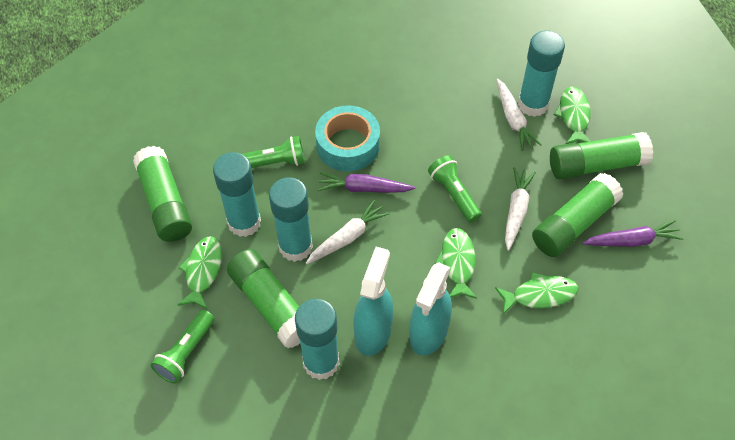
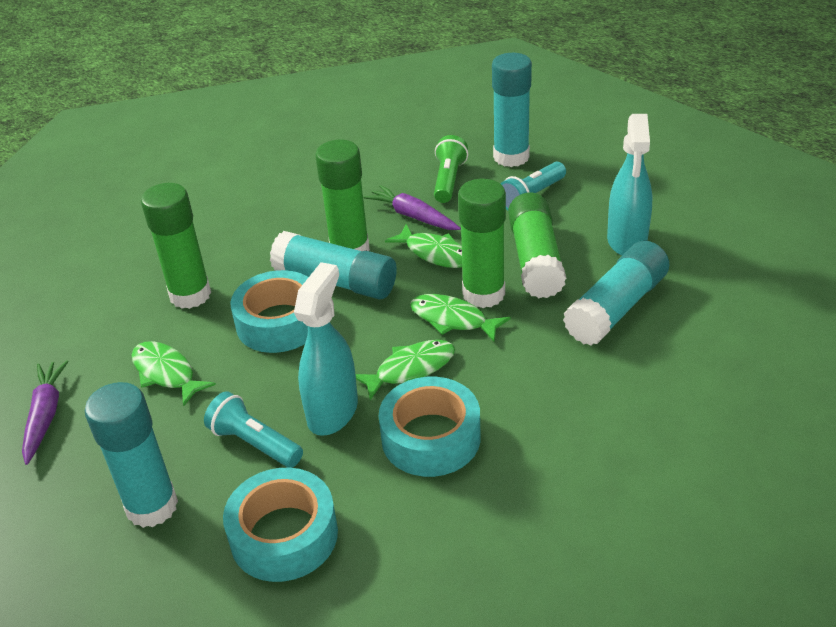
green flashlight: 3 -> 1
turquoise flashlight: 0 -> 2
turquoise tape: 1 -> 3
white carrot: 3 -> 0

